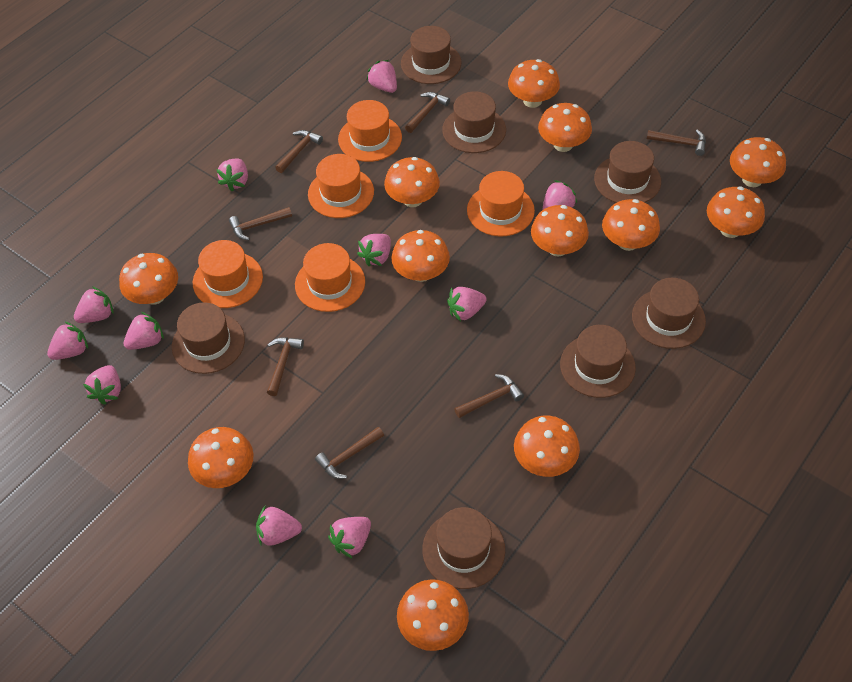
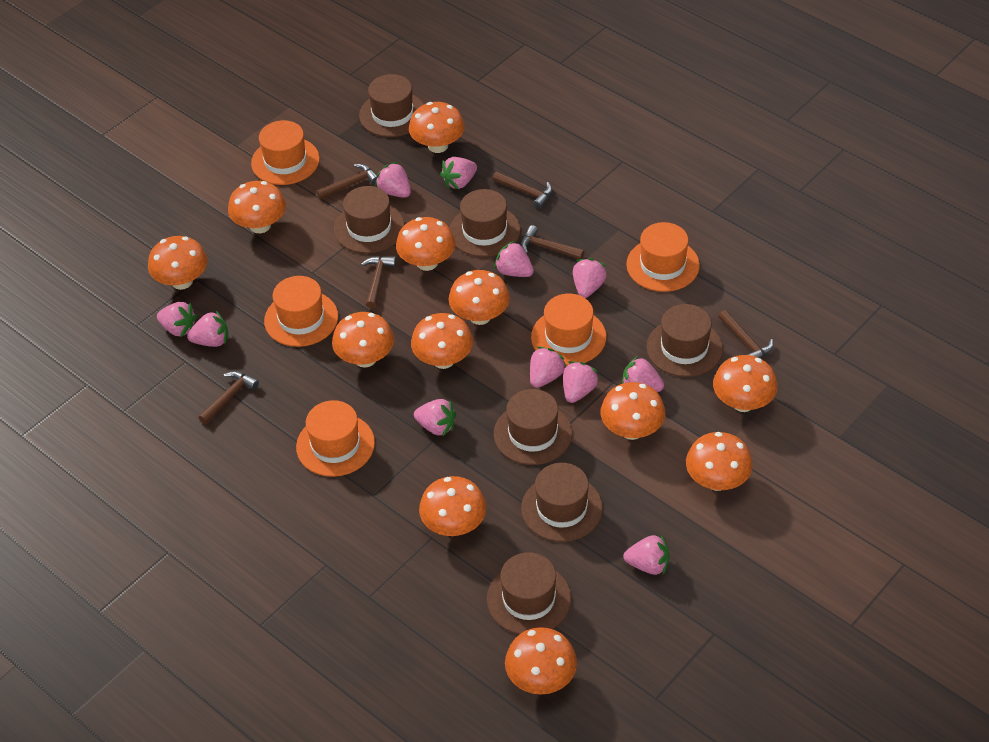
brown hammer: 7 -> 6

